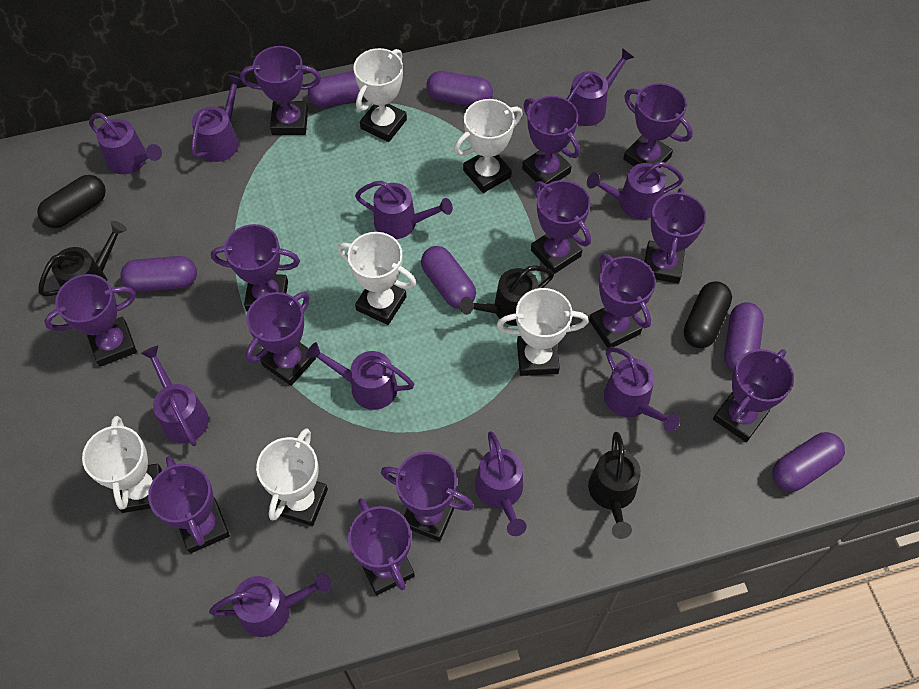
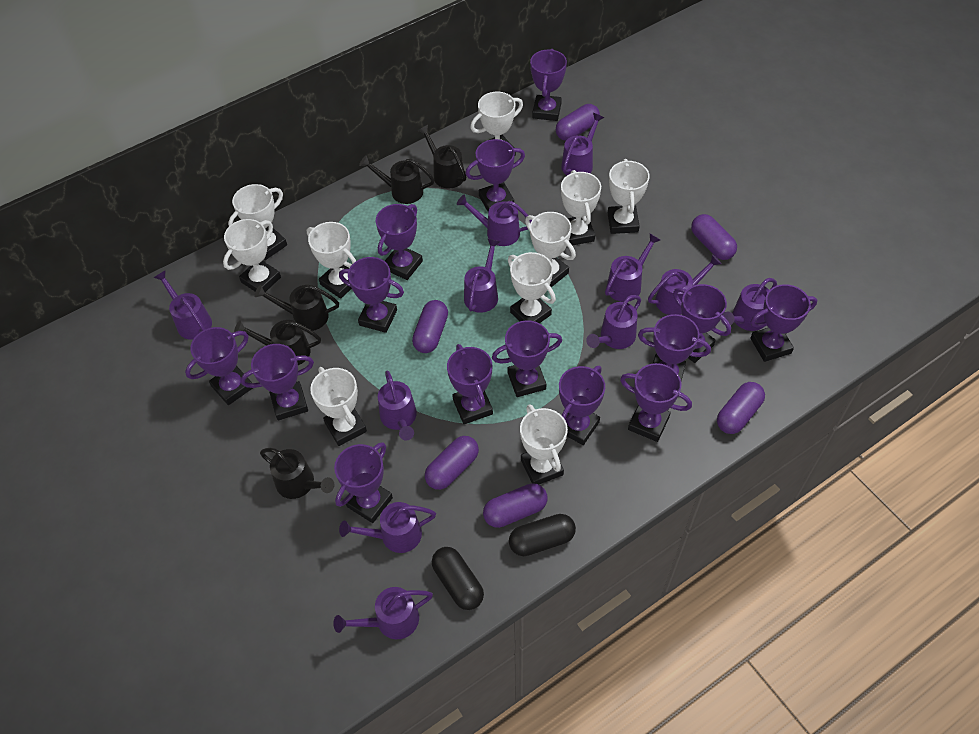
black watering can: 3 -> 5
purple trophy: 13 -> 14
purple watering can: 10 -> 11
white trophy: 6 -> 10

